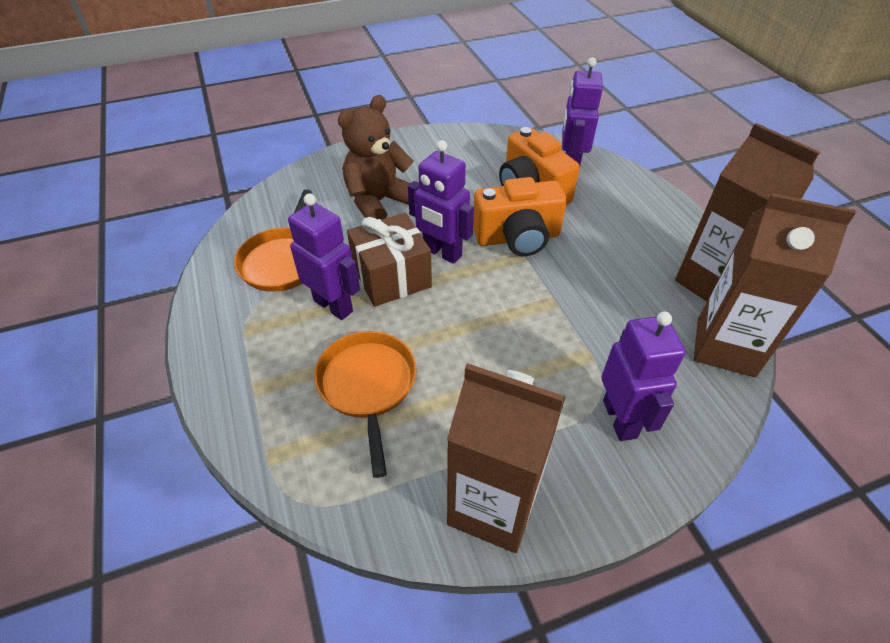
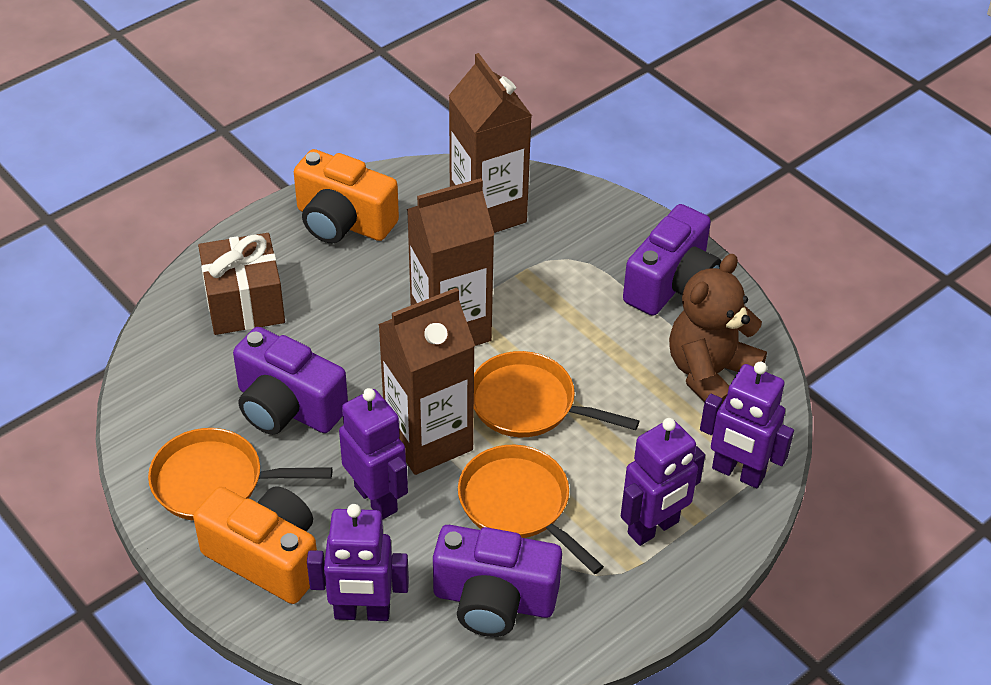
orange pan: 2 -> 3
purple camera: 0 -> 3

